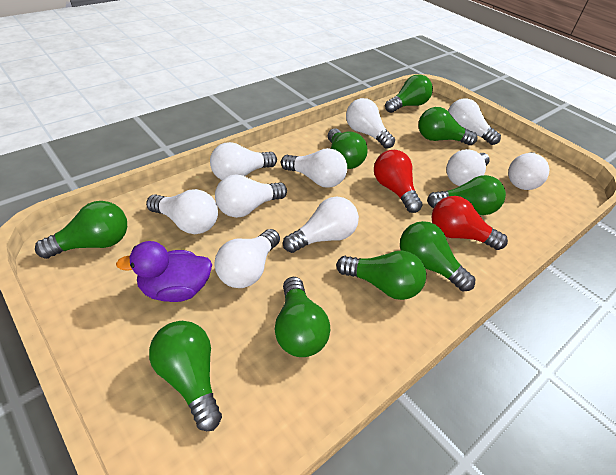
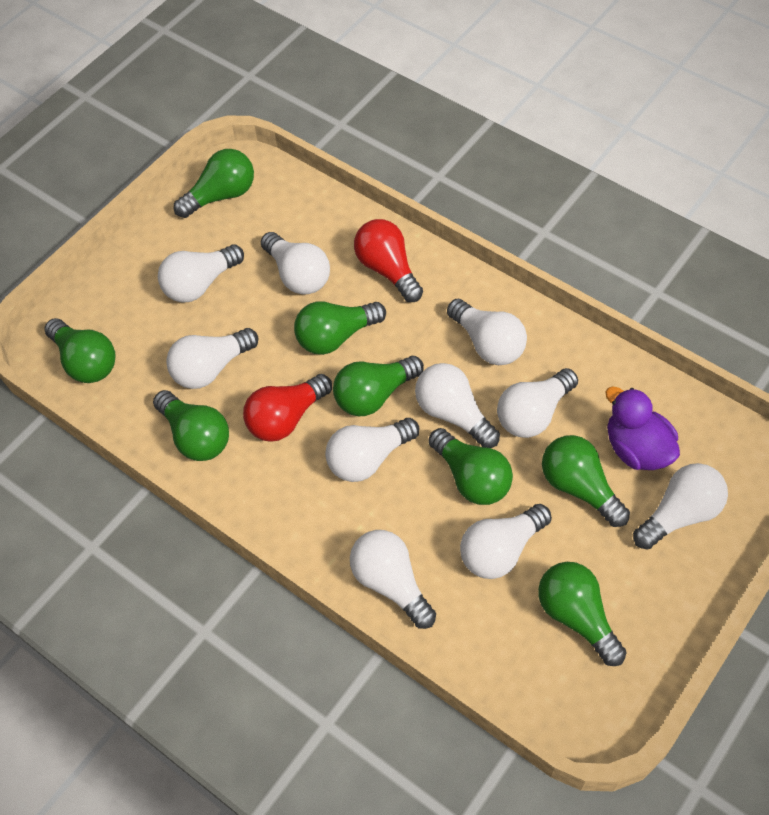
green light bulb: 9 -> 8

